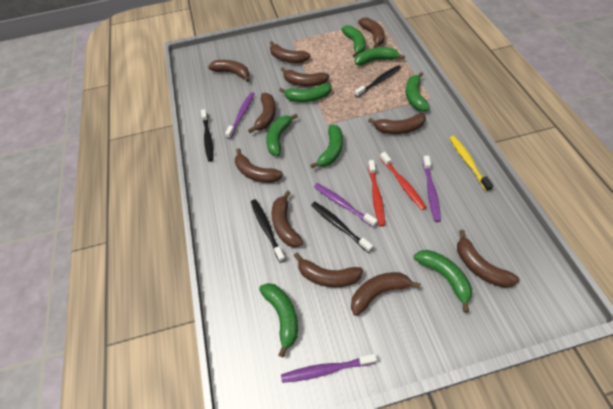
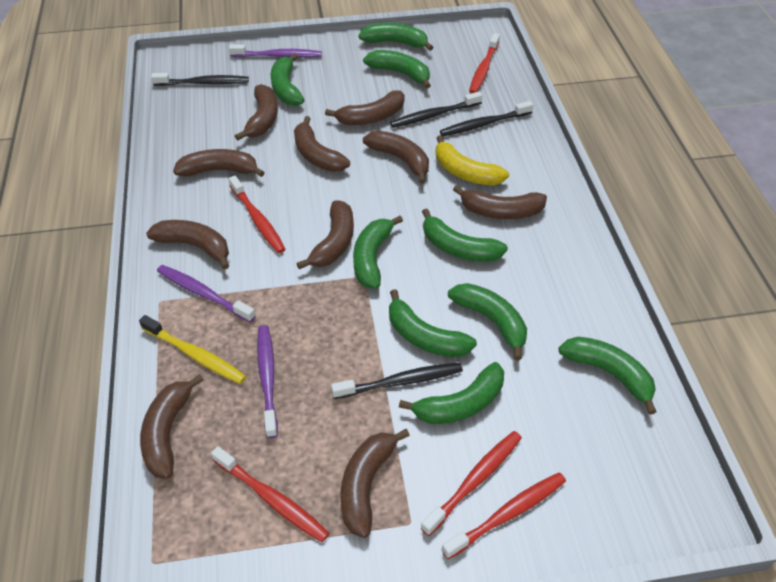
brown banana: 11 -> 10
green banana: 8 -> 9
purple toothbrush: 4 -> 3
red toothbrush: 2 -> 5
yellow banana: 0 -> 1

